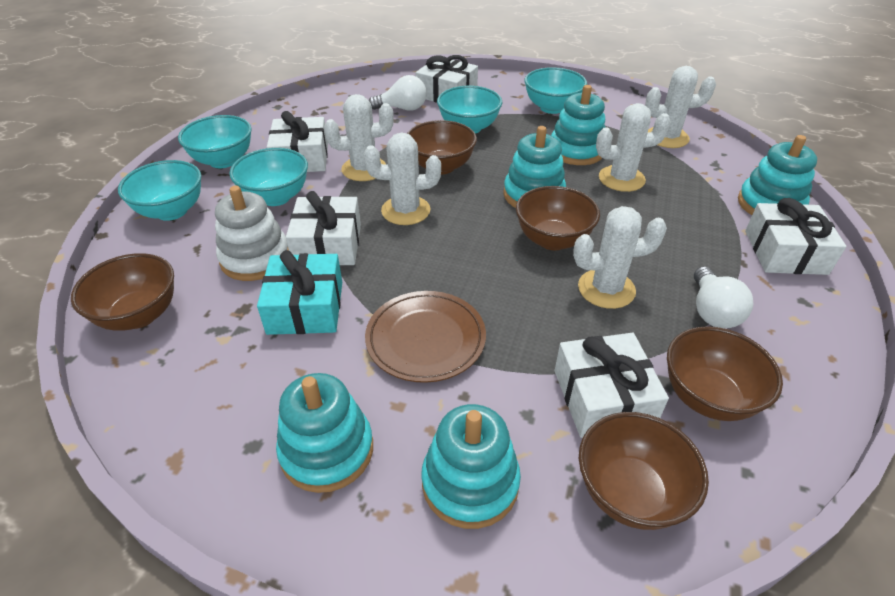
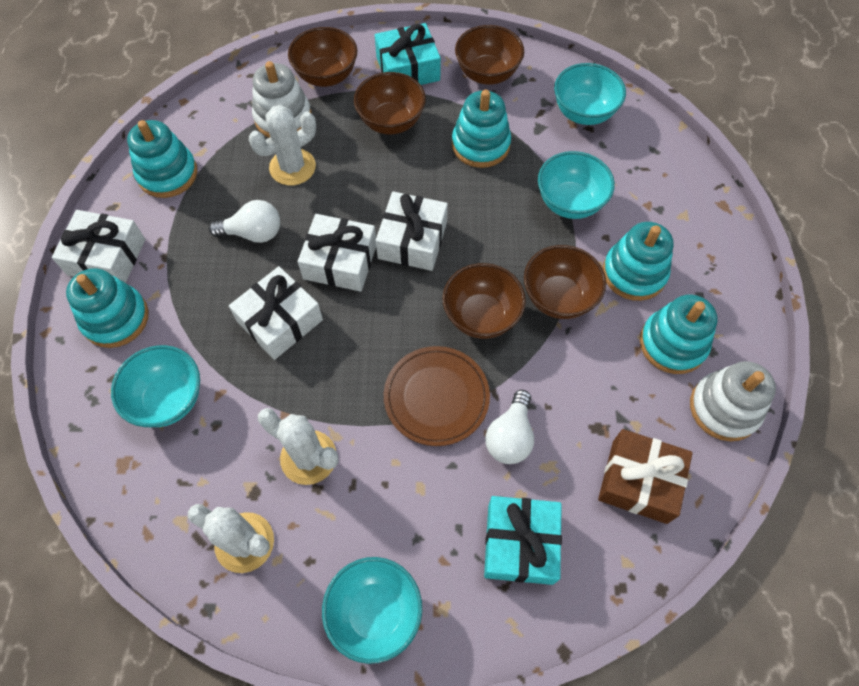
brown gift: 0 -> 1
turquoise bowl: 5 -> 4
turquoise gift: 1 -> 2
white cactus: 5 -> 3
white gift: 5 -> 4
white stacking toy: 1 -> 2

